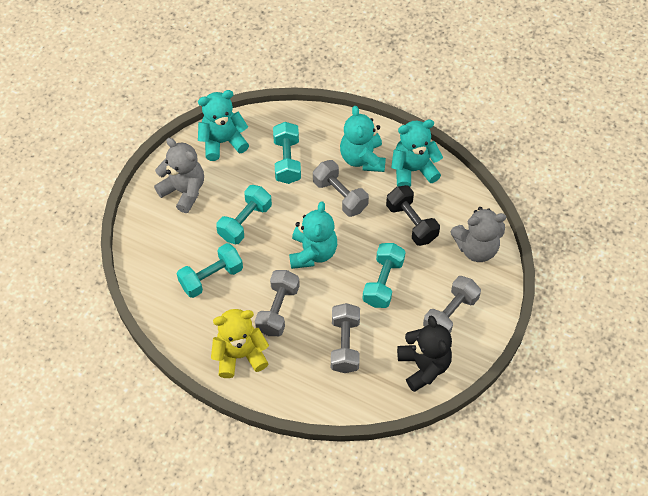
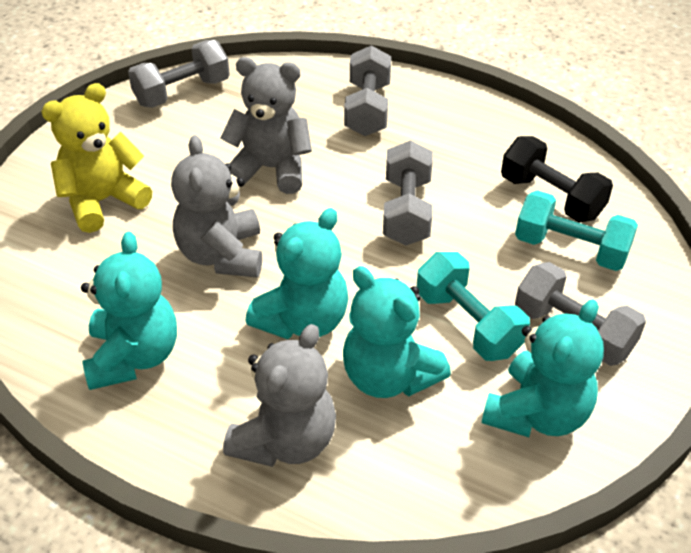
black teddy bear: 1 -> 0
grey teddy bear: 2 -> 3
turquoise dumbbell: 4 -> 2

